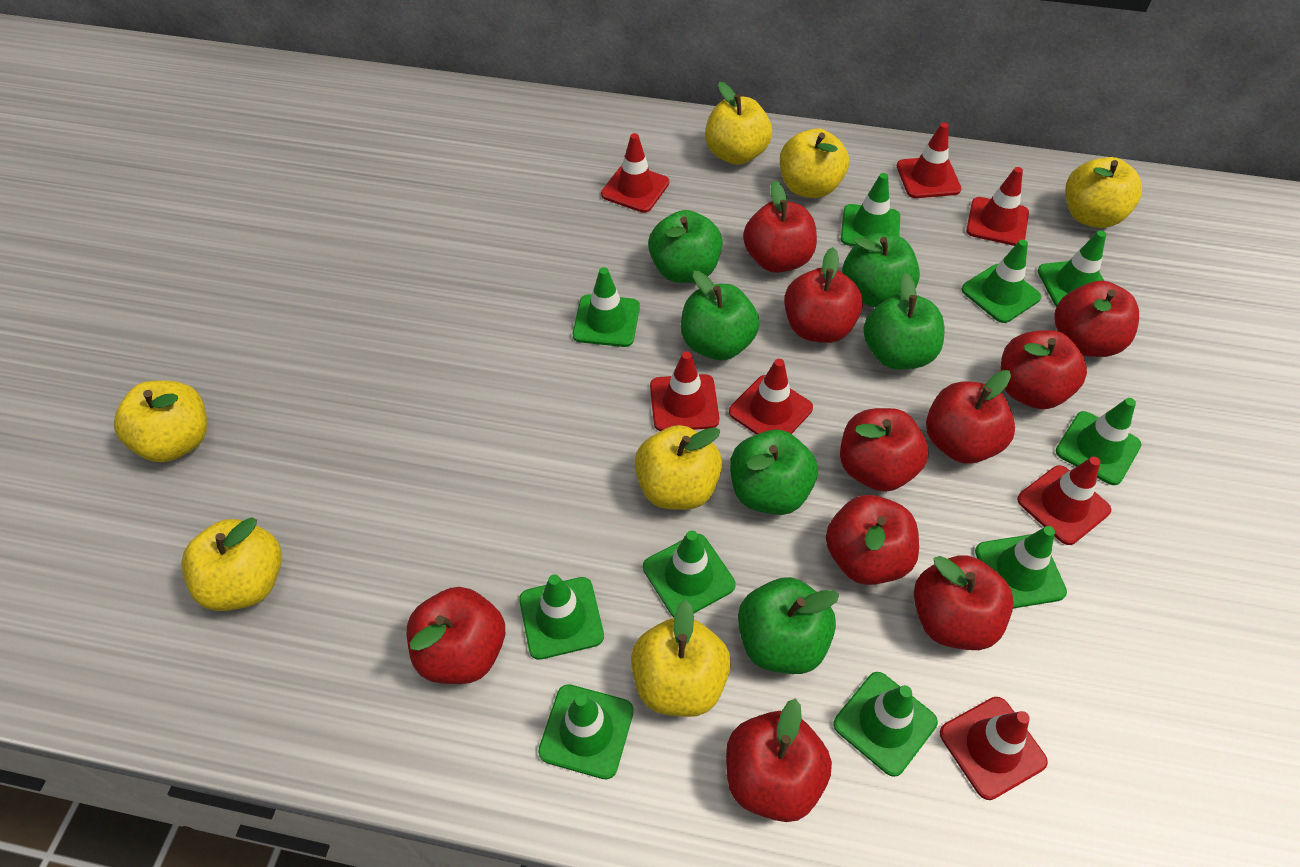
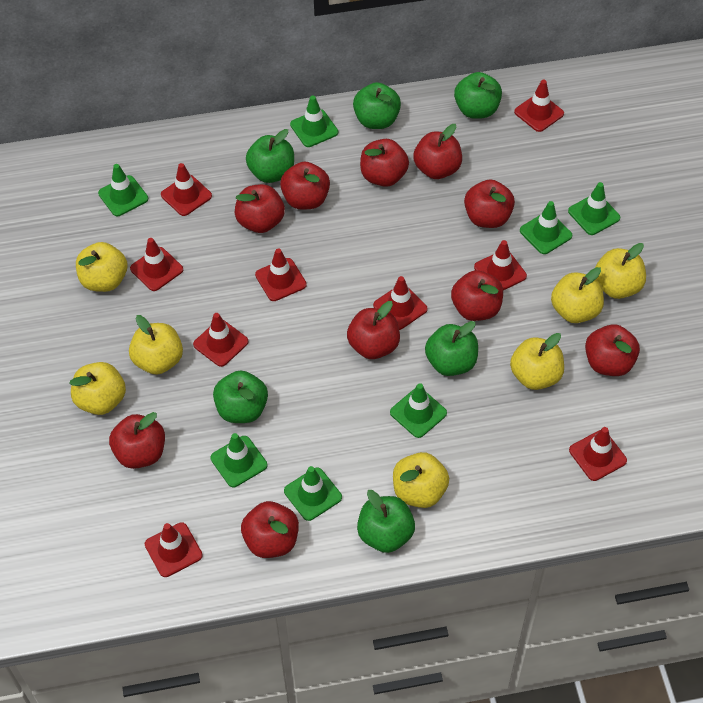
green traffic cone: 10 -> 7
red traffic cone: 7 -> 9

